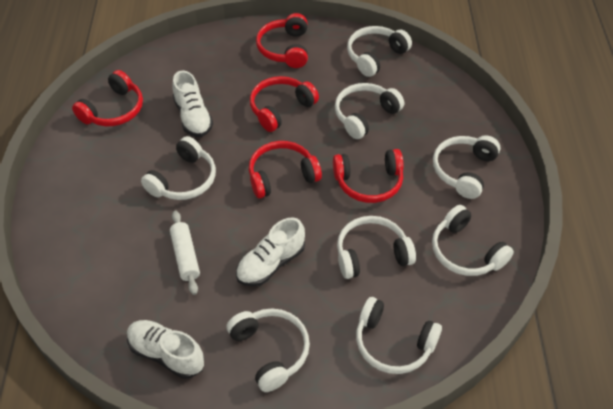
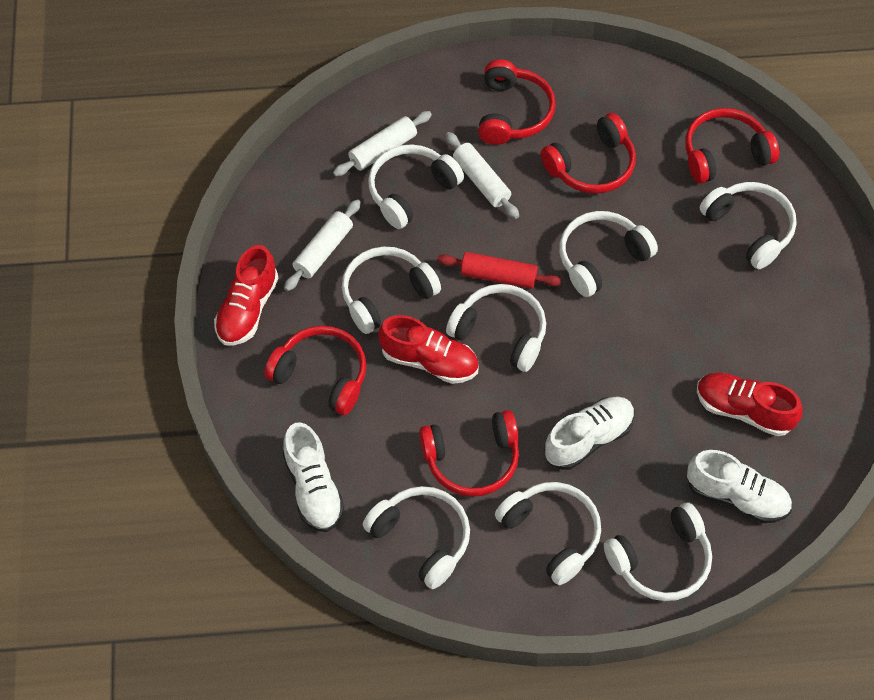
red rolling pin: 0 -> 1
red shoe: 0 -> 3
white rolling pin: 1 -> 3

